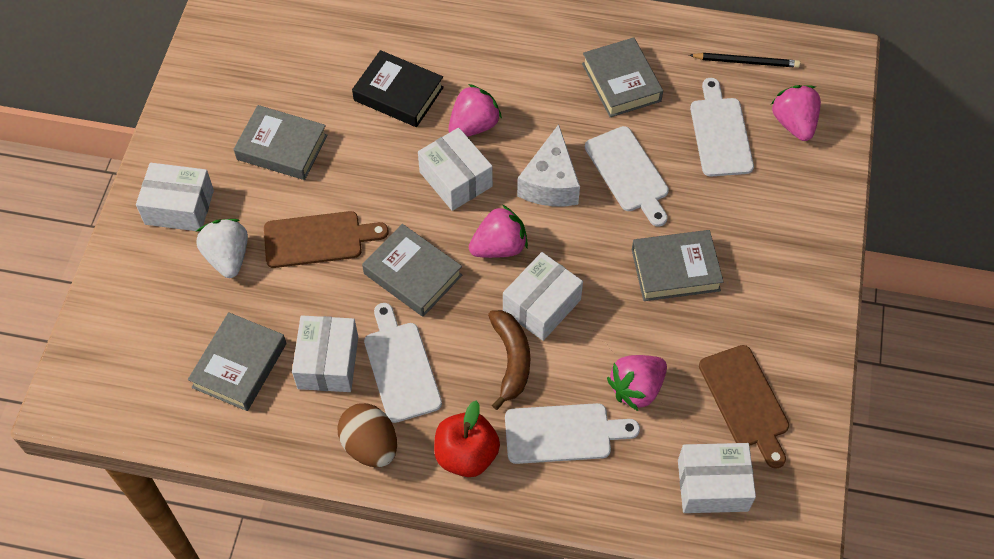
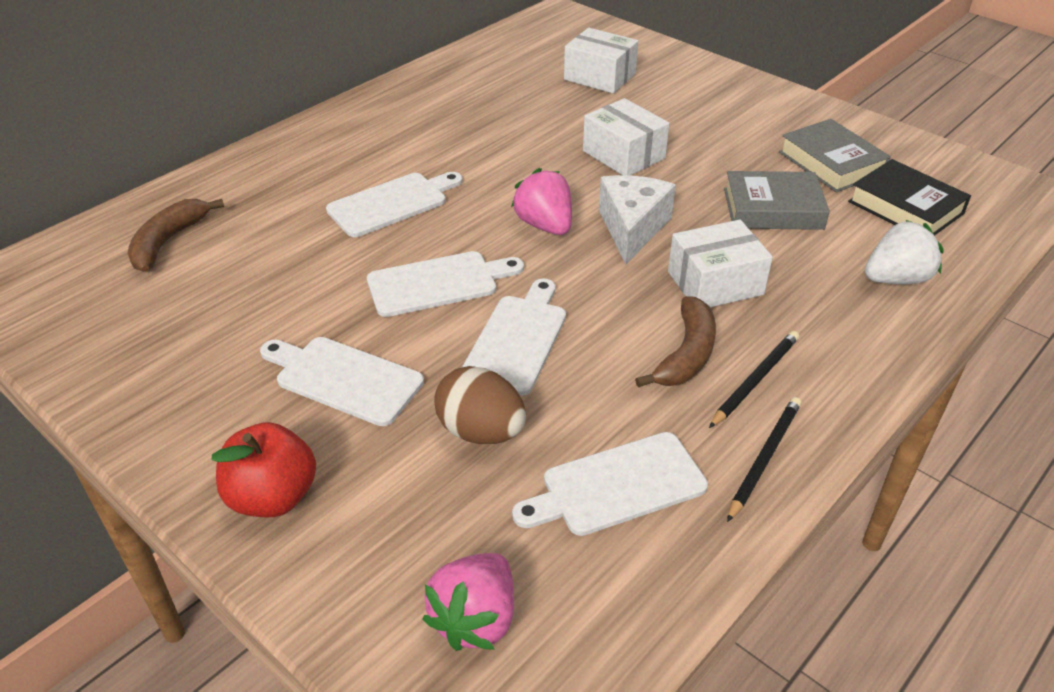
black pencil: 1 -> 2
brown banana: 1 -> 2
brown cutting board: 2 -> 0
grey book: 5 -> 2
pink strawberry: 4 -> 2
white box: 5 -> 3
white cutting board: 4 -> 5

